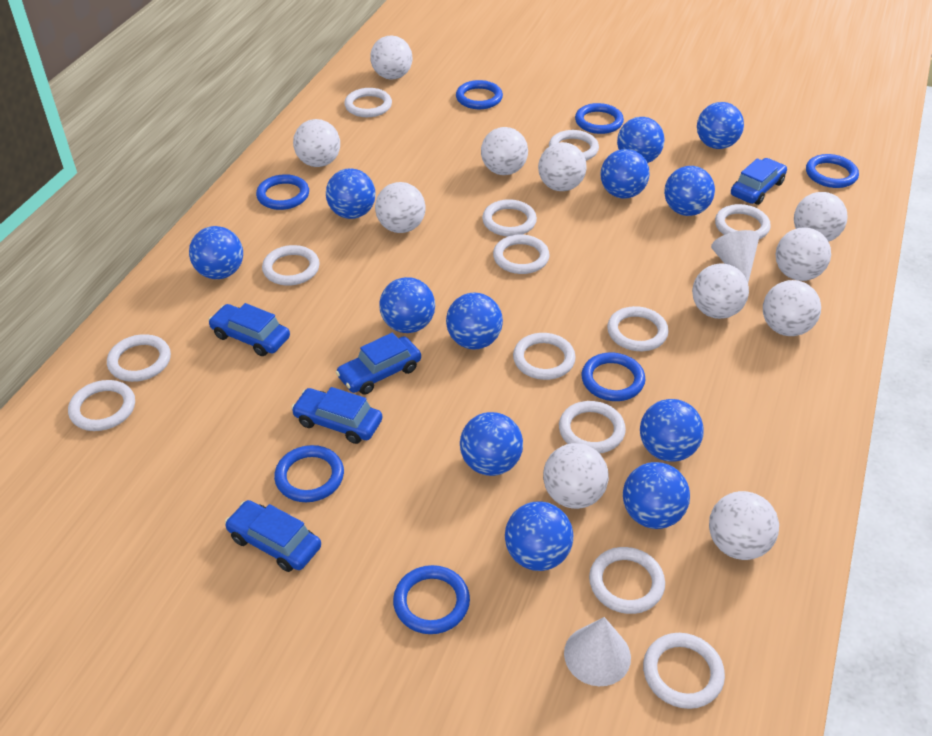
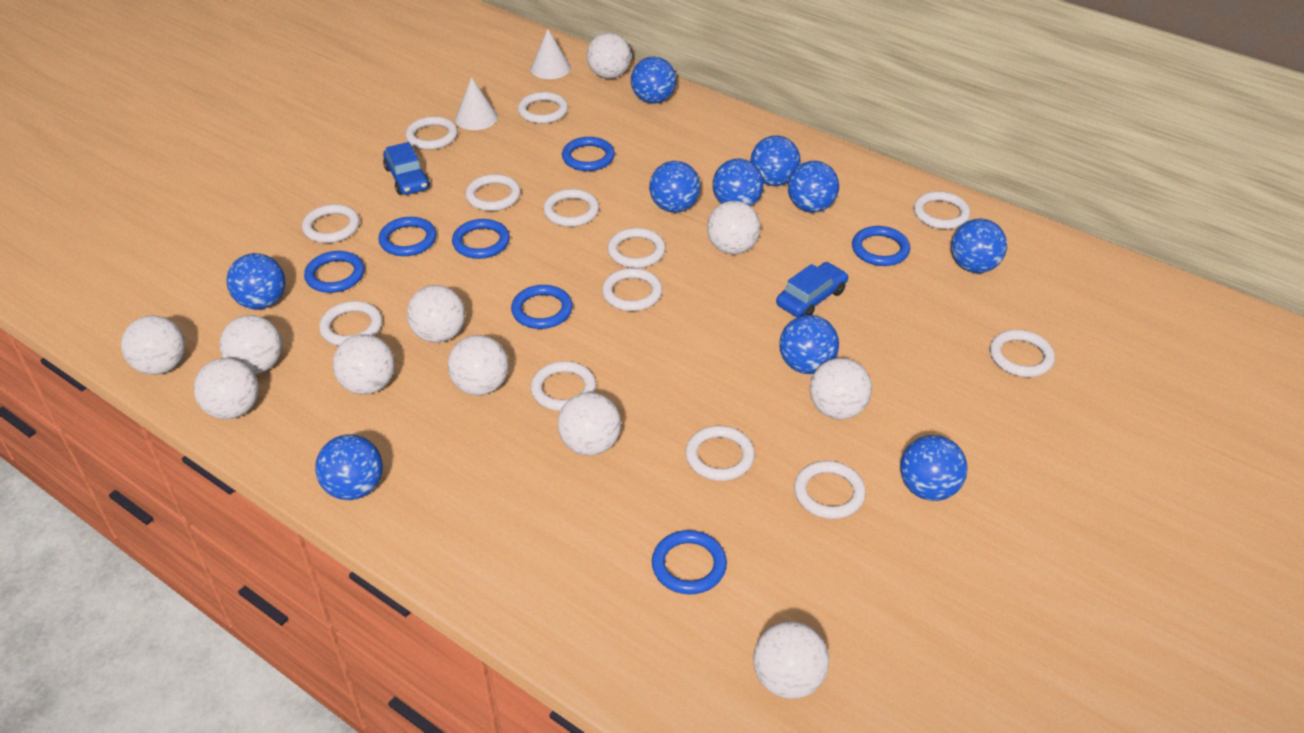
blue ball: 12 -> 10
blue car: 5 -> 2

